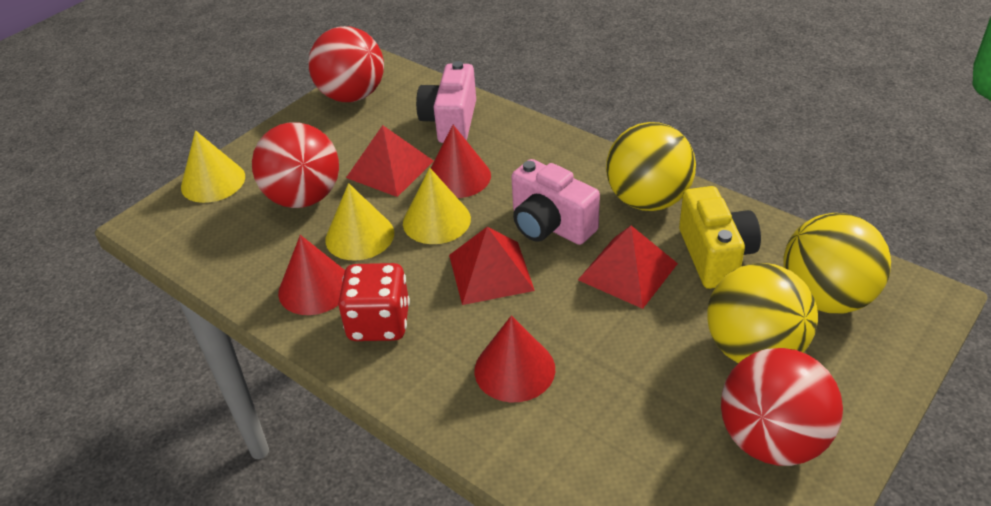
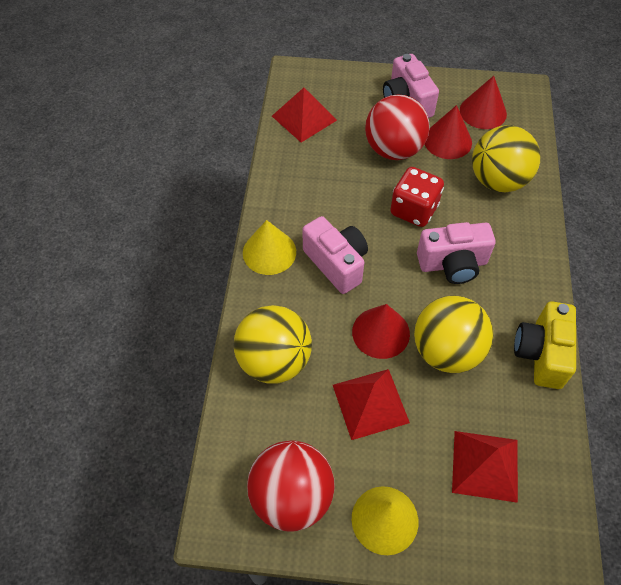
pink camera: 2 -> 3
red ball: 3 -> 2
yellow cone: 3 -> 2

